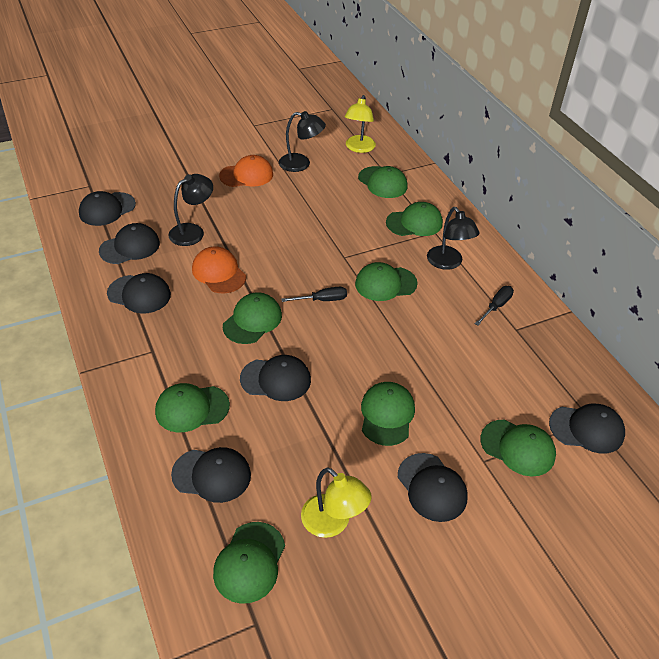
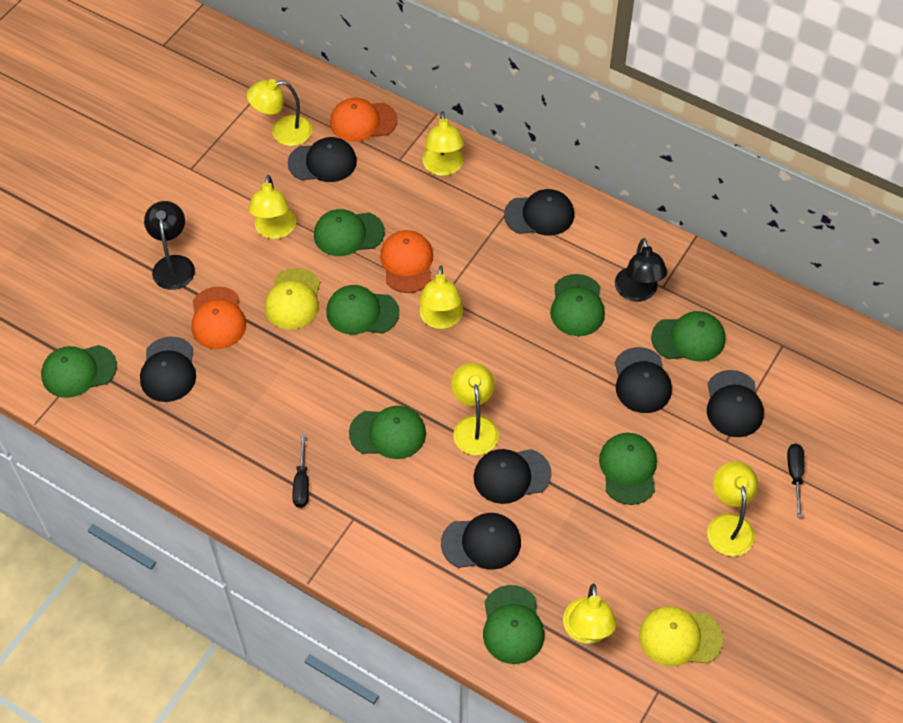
black lamp: 3 -> 2
orange cap: 2 -> 3
yellow cap: 0 -> 2
yellow lamp: 2 -> 7

